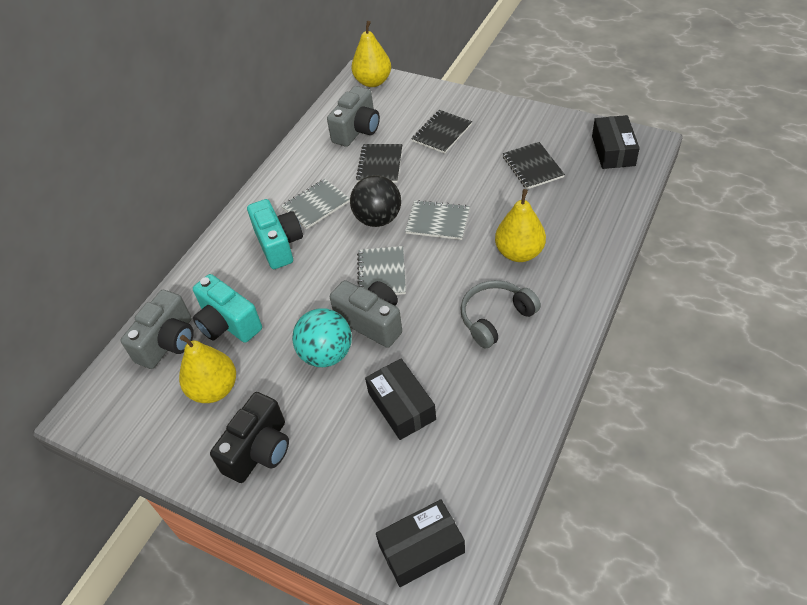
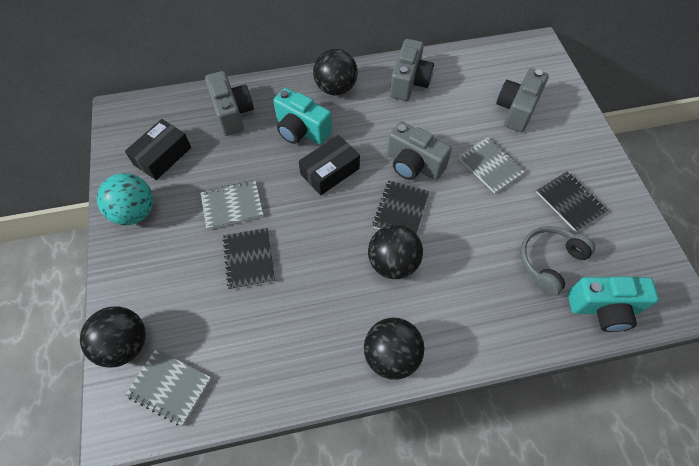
black ball: 1 -> 4
black box: 3 -> 2
black camera: 1 -> 0
grey camera: 3 -> 4
yellow pear: 3 -> 0

